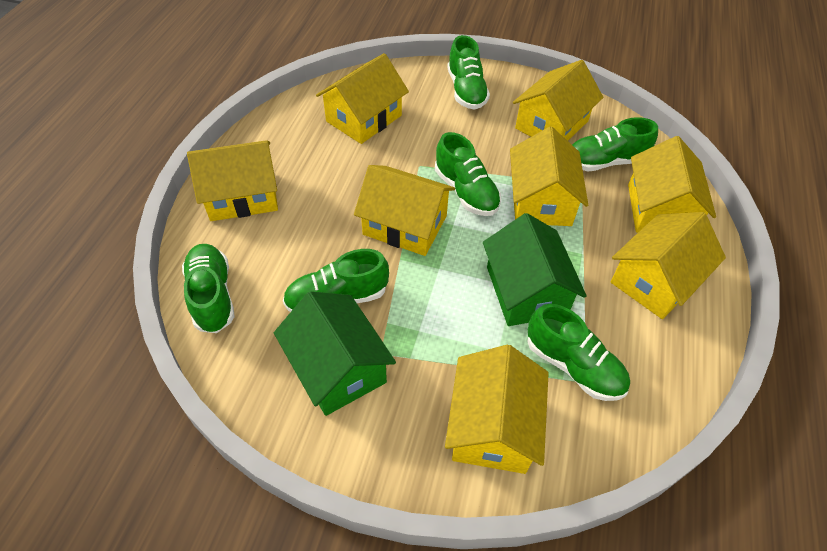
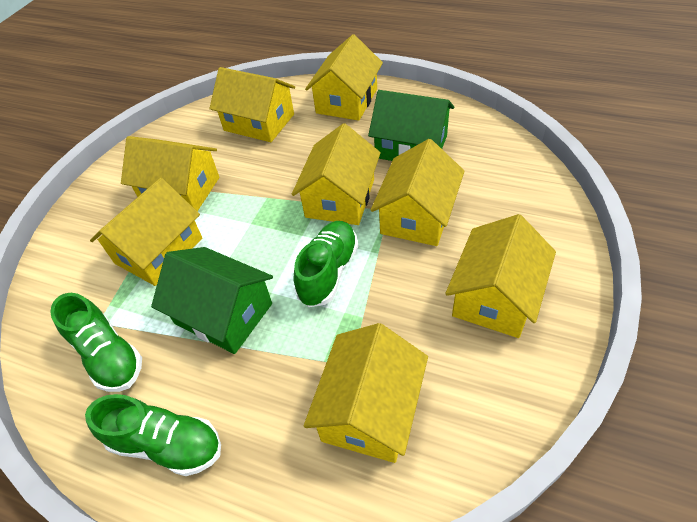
green shoe: 6 -> 3

